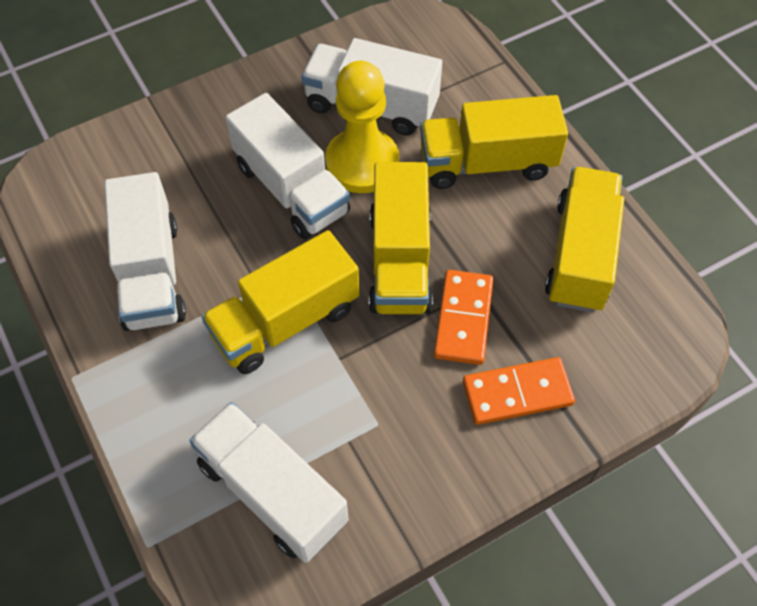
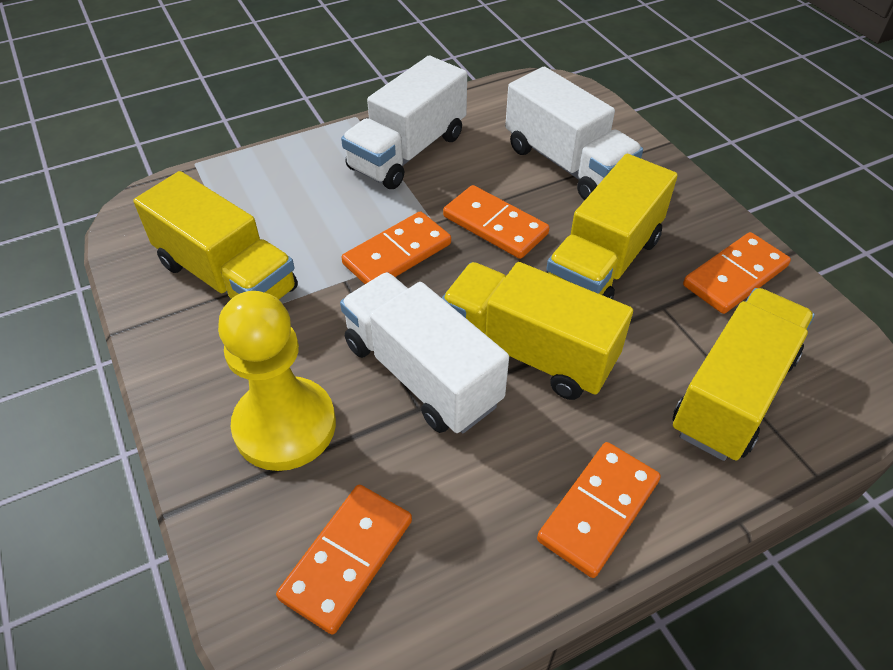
orange domino: 2 -> 5
white truck: 4 -> 3

